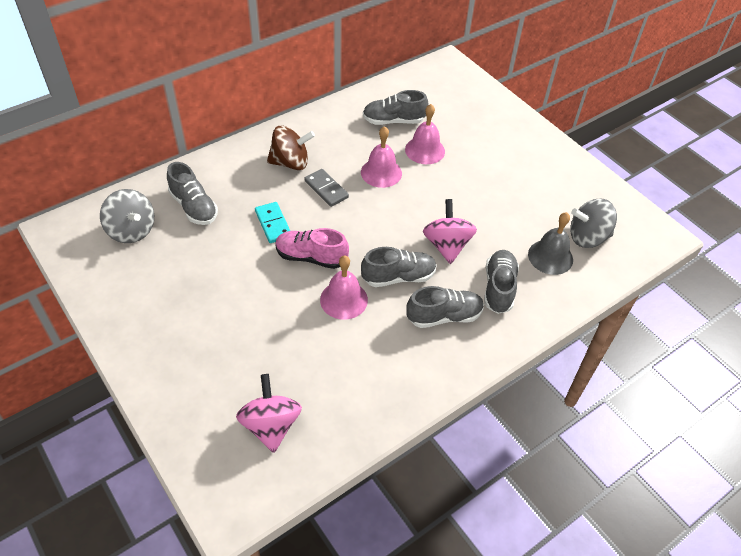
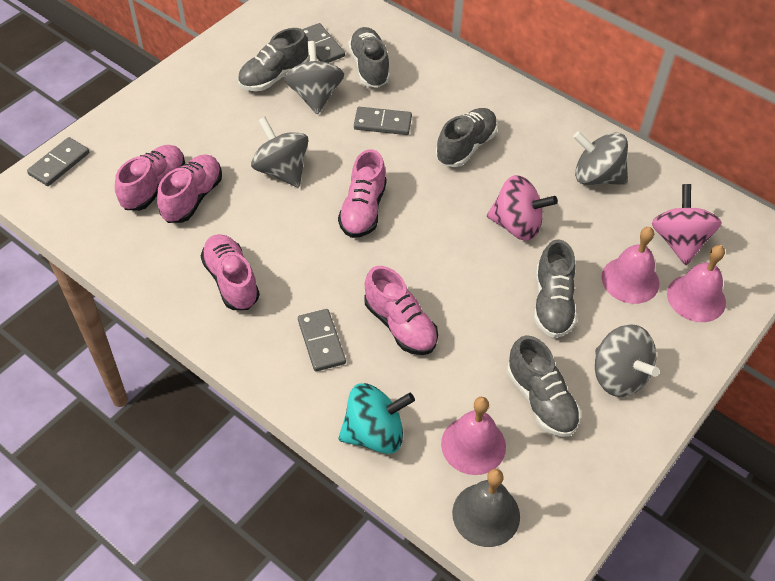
brown spinning top: 1 -> 0
grey domino: 1 -> 4
grey spinning top: 2 -> 4
pink shoe: 1 -> 5
turquoise domino: 1 -> 0
turquoise spinning top: 0 -> 1

